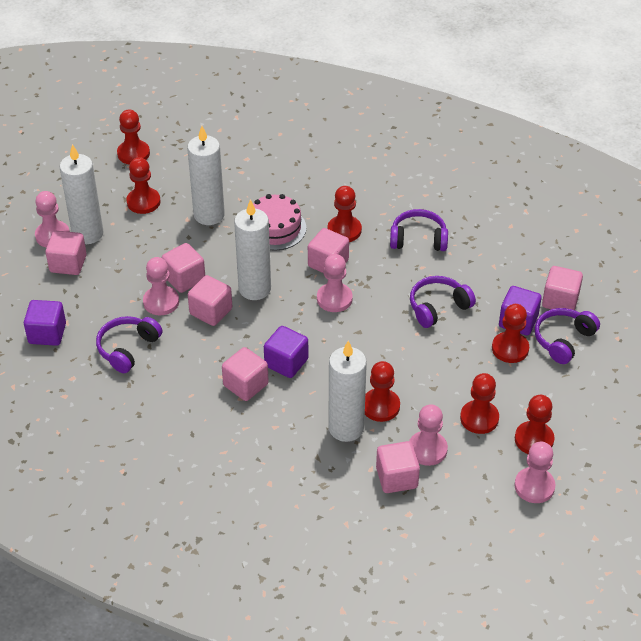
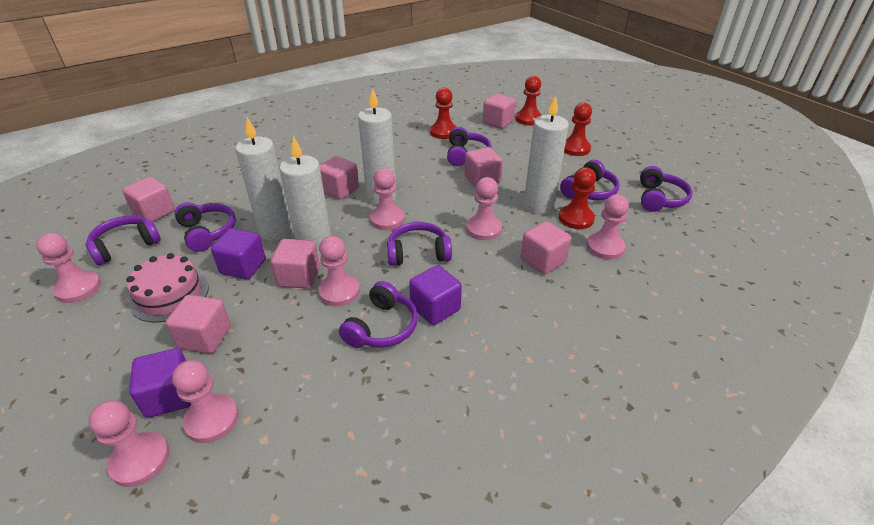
pink pawn: 5 -> 7
purple headphones: 4 -> 7
red pawn: 7 -> 4

